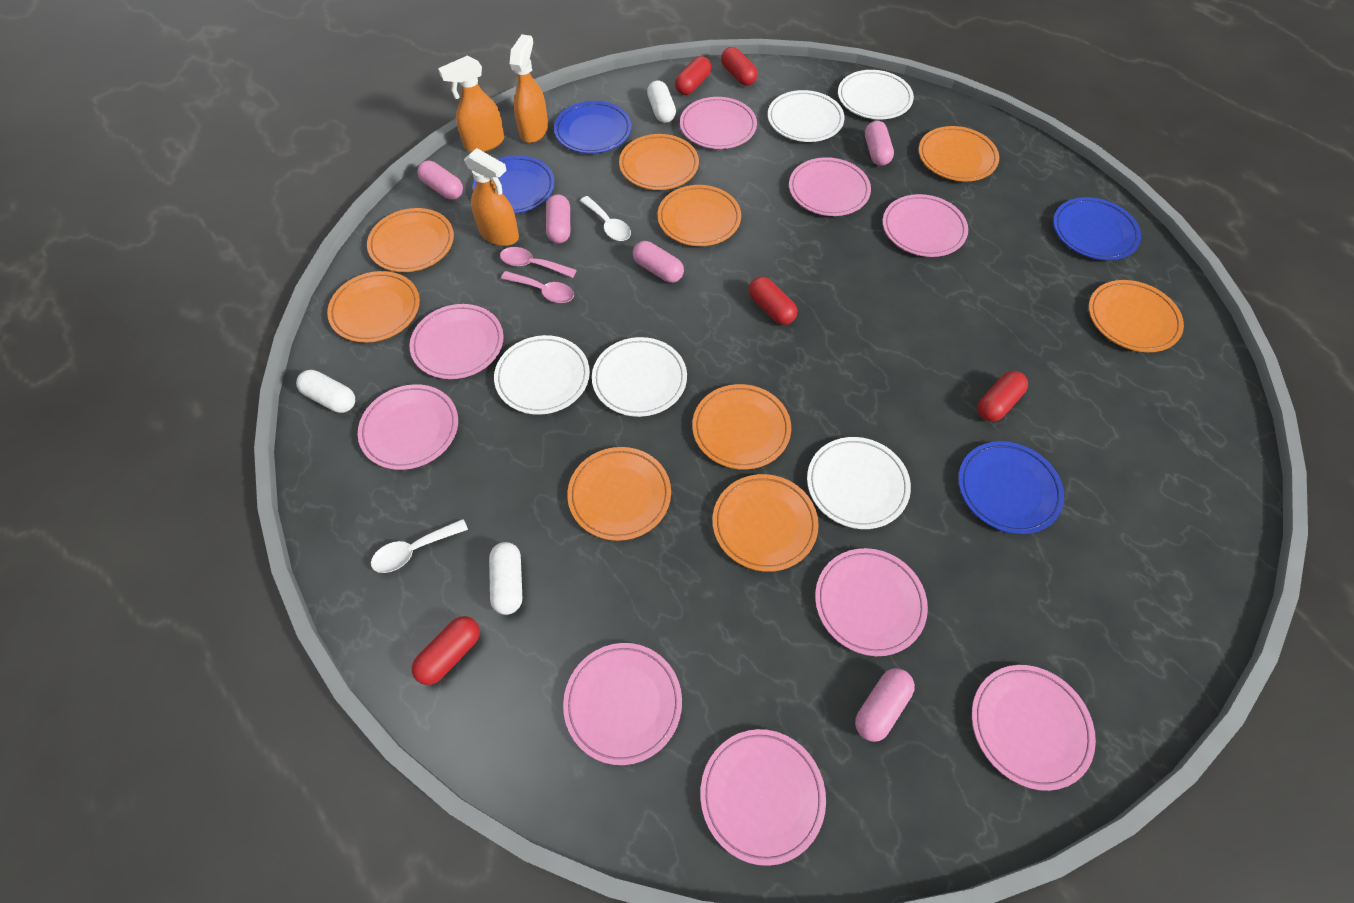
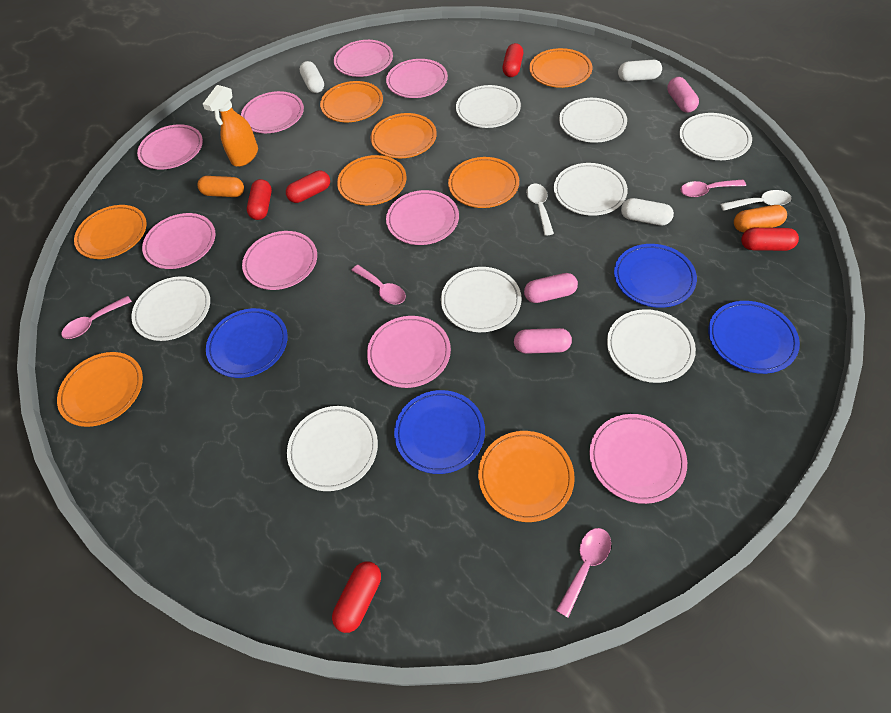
orange capsule: 0 -> 2
orange plate: 9 -> 8
orange spray bottle: 3 -> 1
pink capsule: 5 -> 3
pink spoon: 2 -> 4
white plate: 5 -> 8

